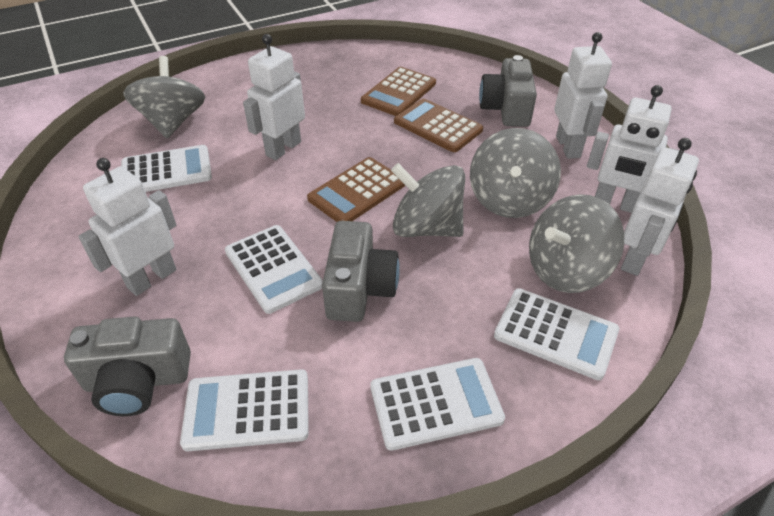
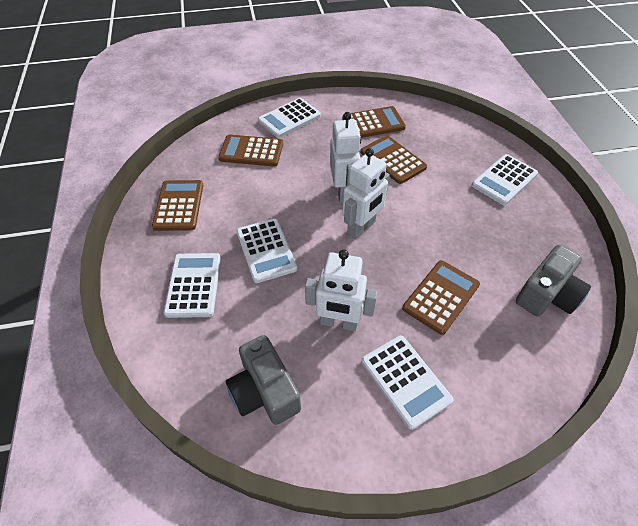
brown calculator: 3 -> 5
grey camera: 3 -> 2
grey spinning top: 4 -> 0
white robot: 5 -> 3

